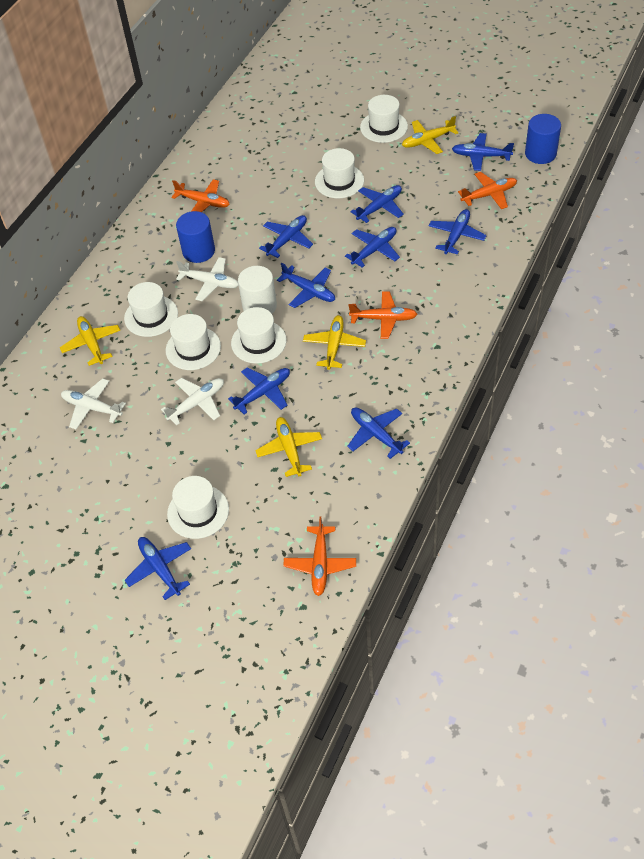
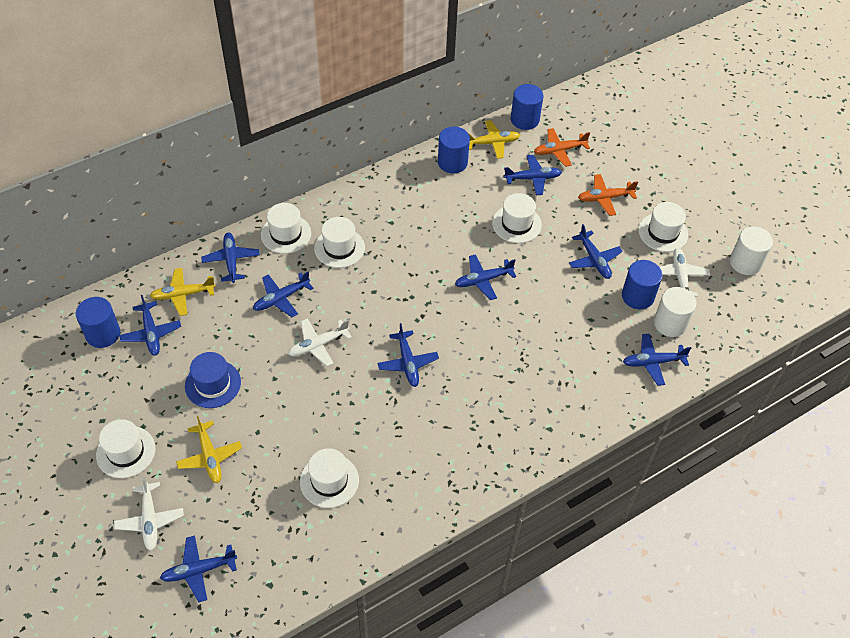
blue cylinder: 2 -> 4
blue hat: 0 -> 1
orange plane: 4 -> 2
white cylinder: 1 -> 2
yellow plane: 4 -> 3

